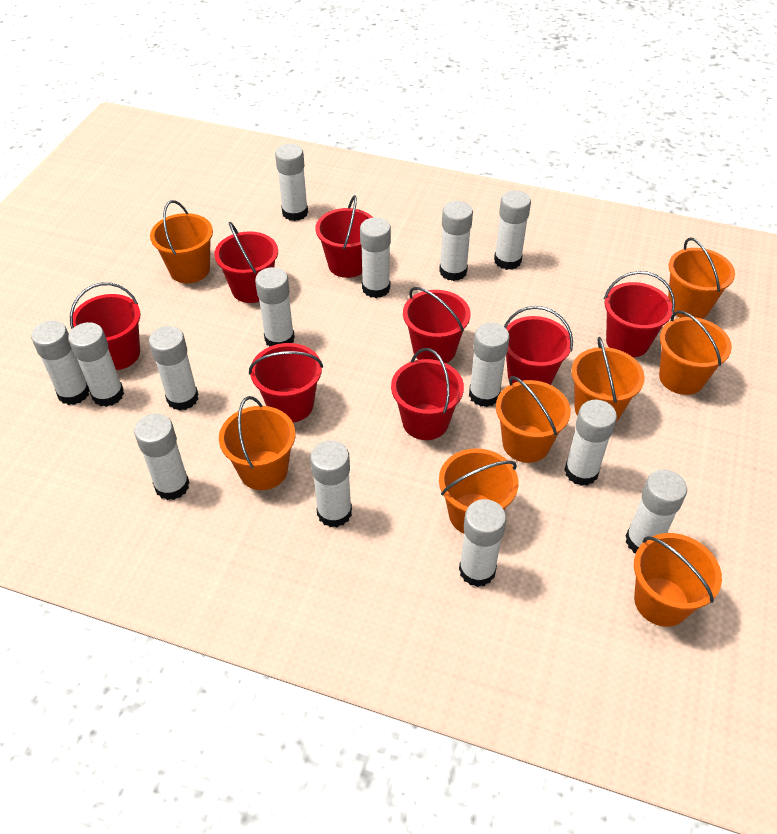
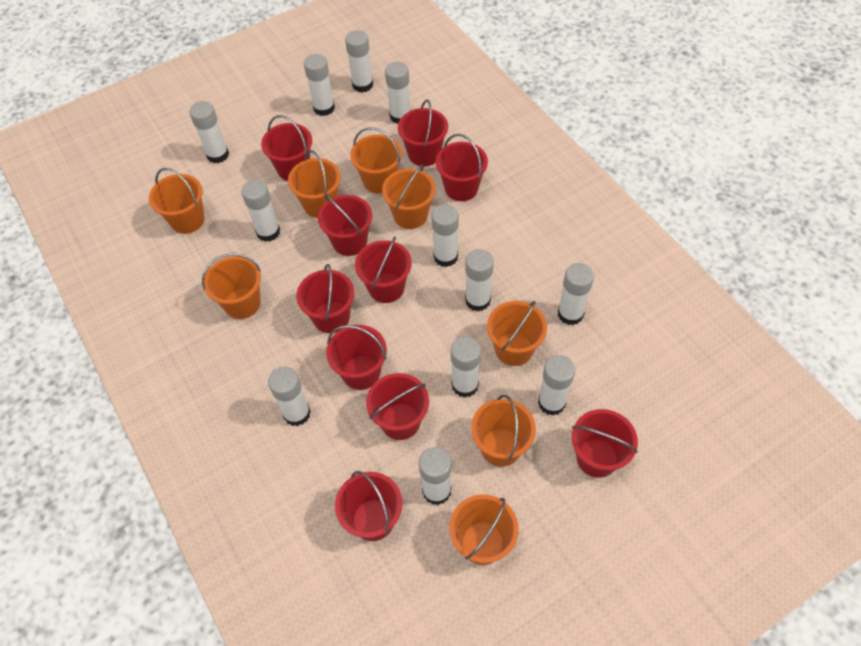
red bucket: 8 -> 10
white glue stick: 14 -> 12

